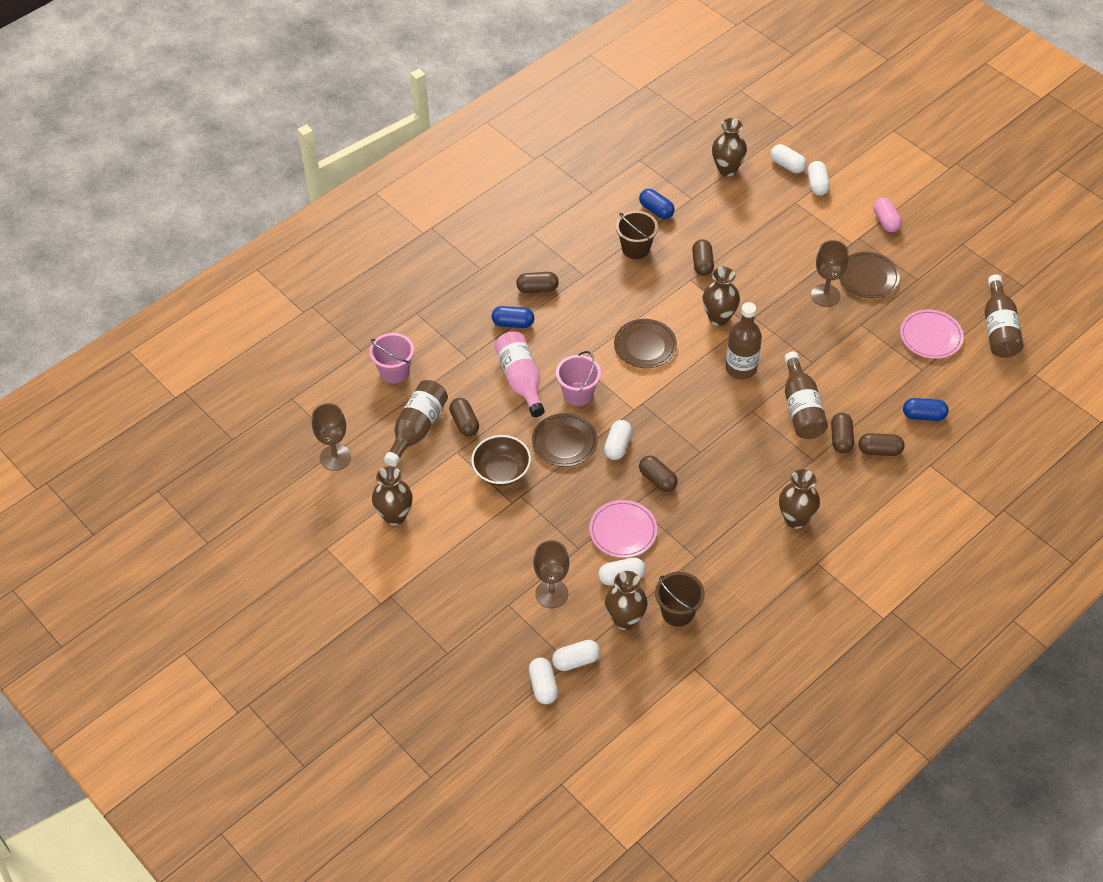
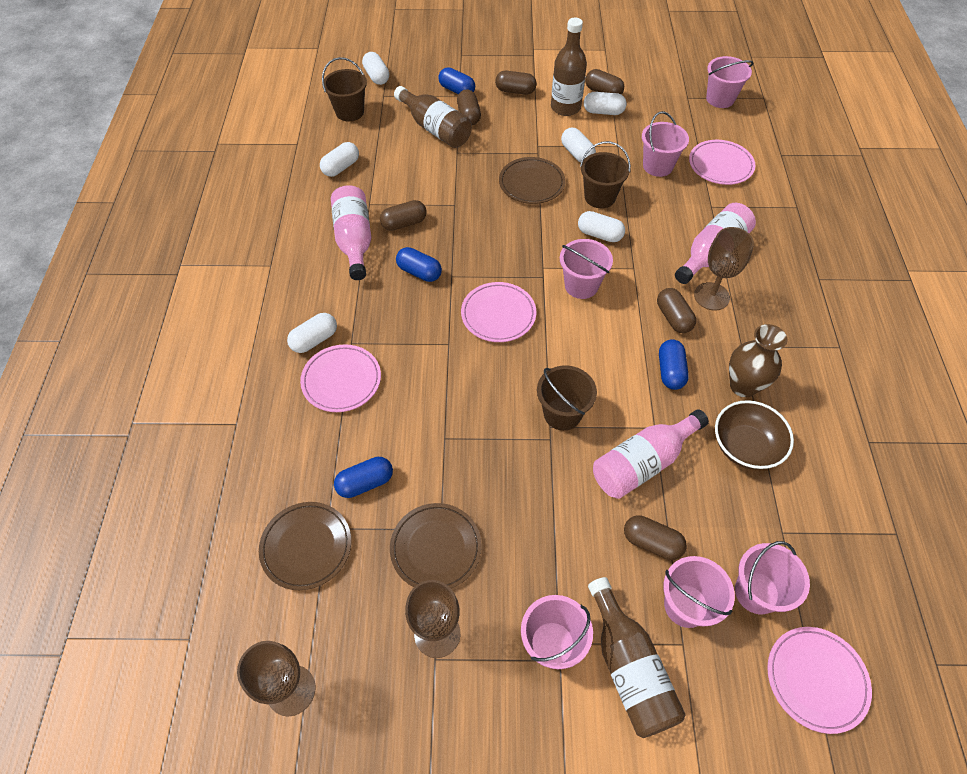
blue capsule: 3 -> 4
brown bottle: 4 -> 3
brown bucket: 2 -> 3
brown vase: 5 -> 1
pink bottle: 1 -> 3
pink bucket: 2 -> 6
pink capsule: 1 -> 0
pink plate: 2 -> 4

